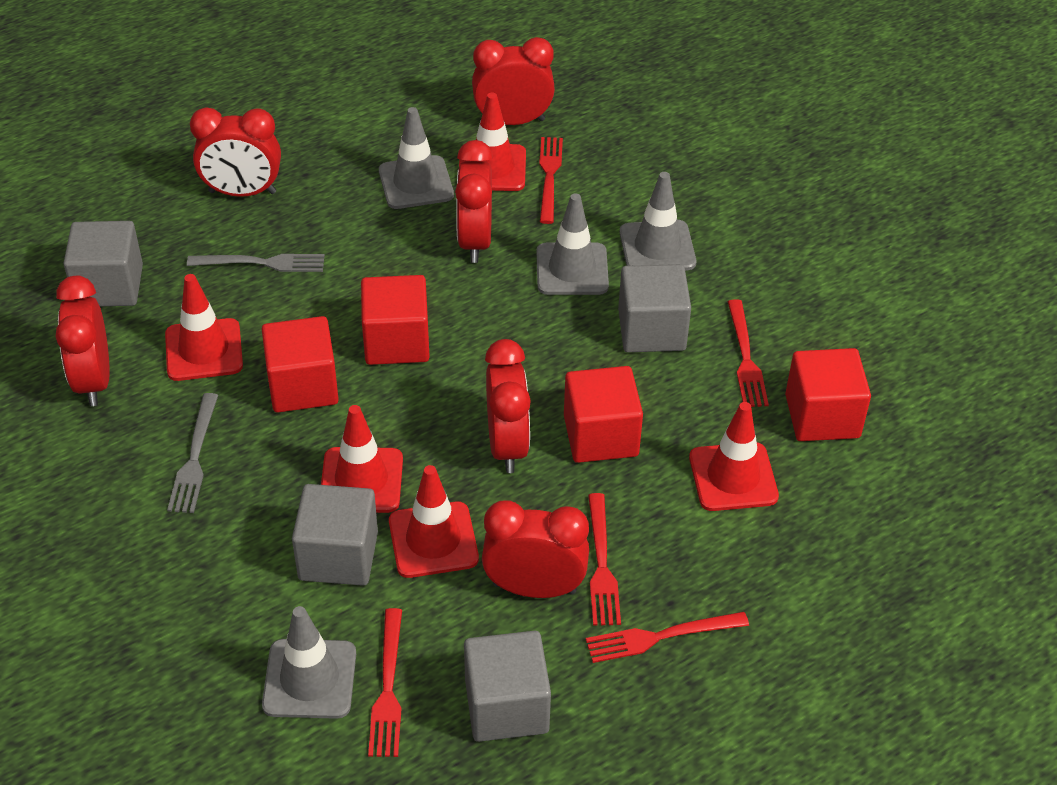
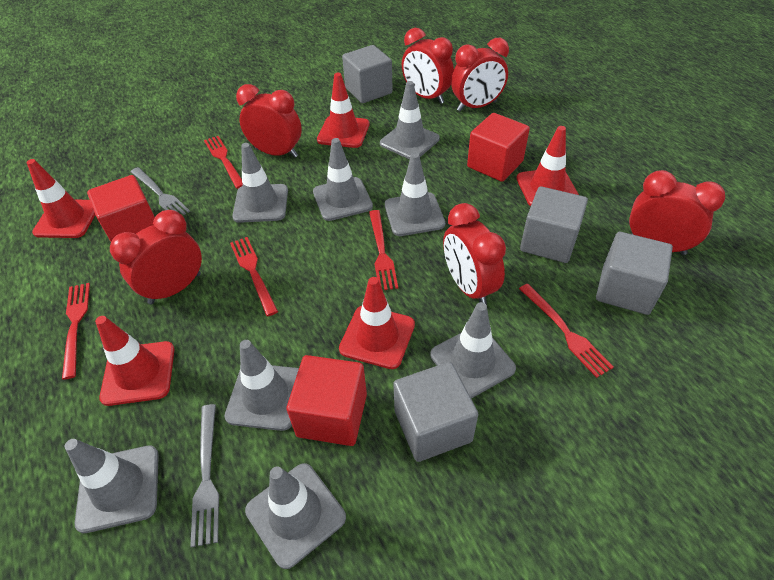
grey traffic cone: 4 -> 8
red cube: 4 -> 3

